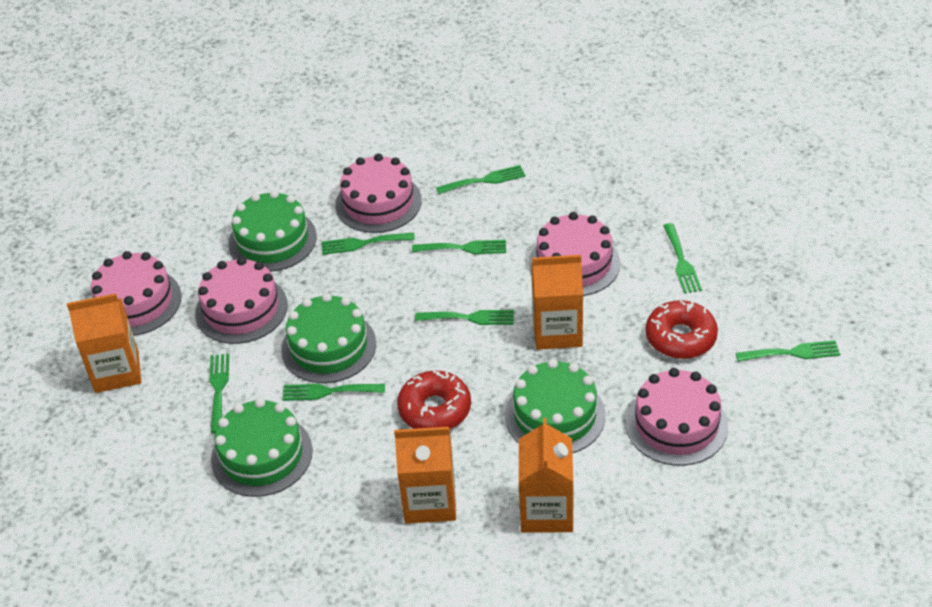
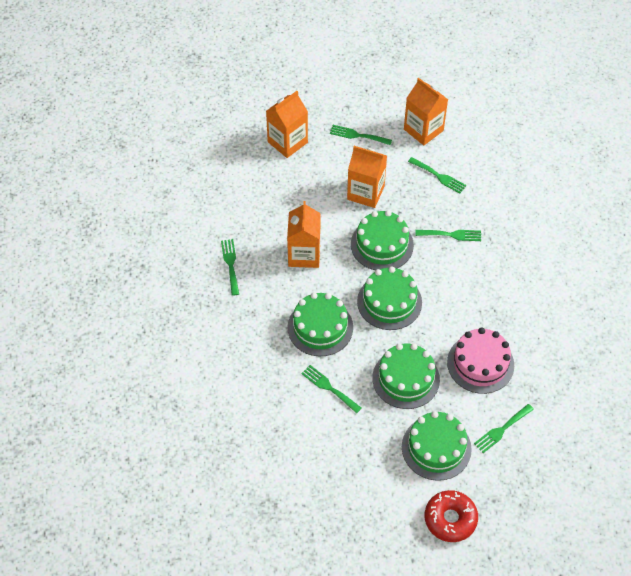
green cake: 4 -> 5
green fork: 8 -> 6
pink cake: 5 -> 1
red donut: 2 -> 1

